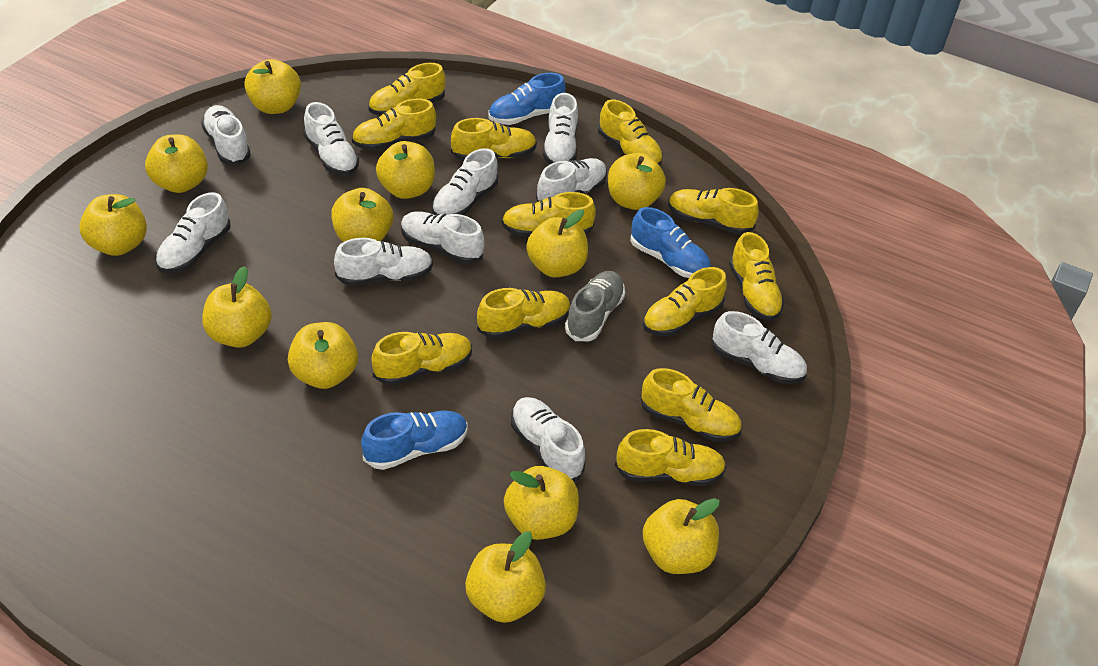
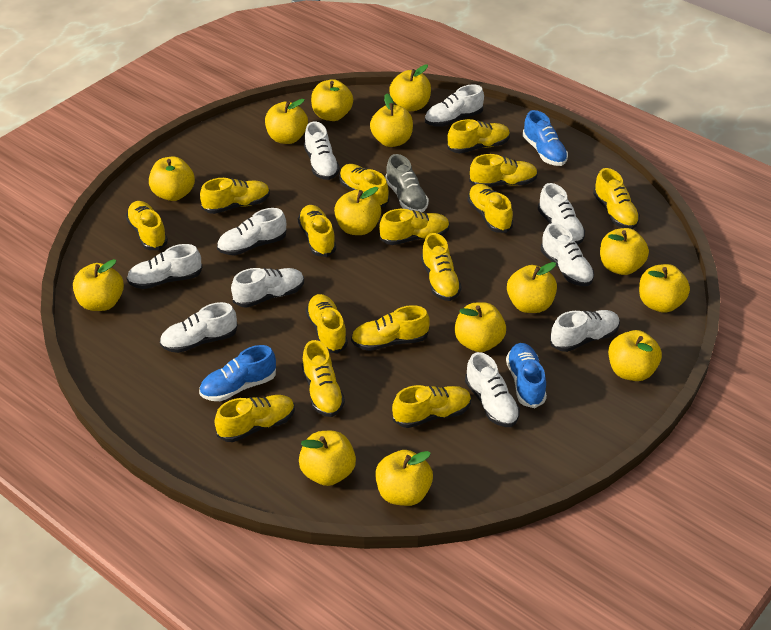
yellow apple: 12 -> 14
yellow shoe: 12 -> 15

